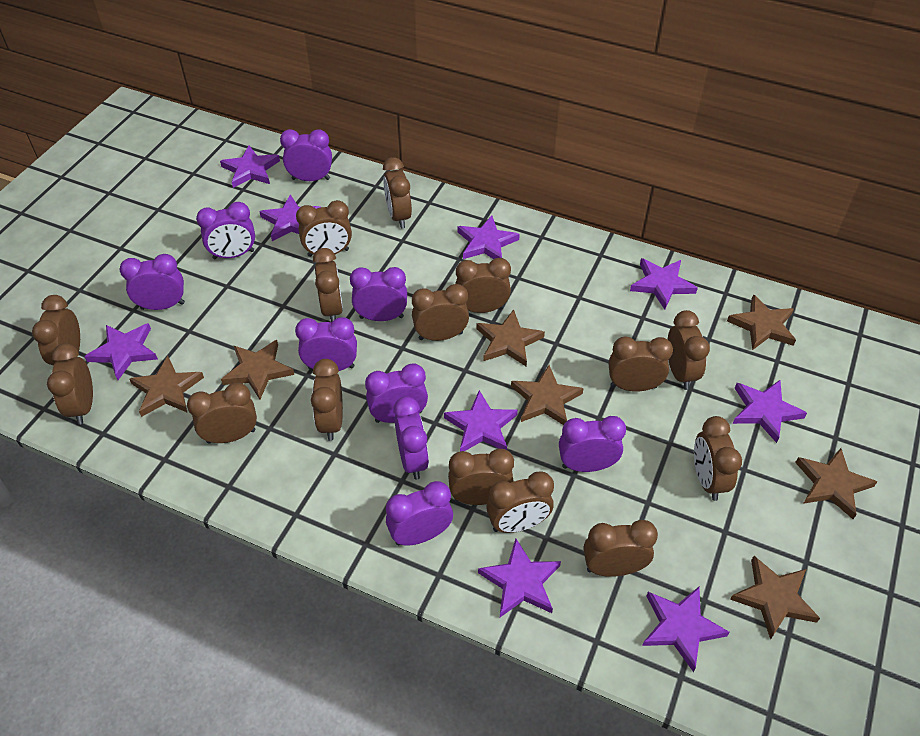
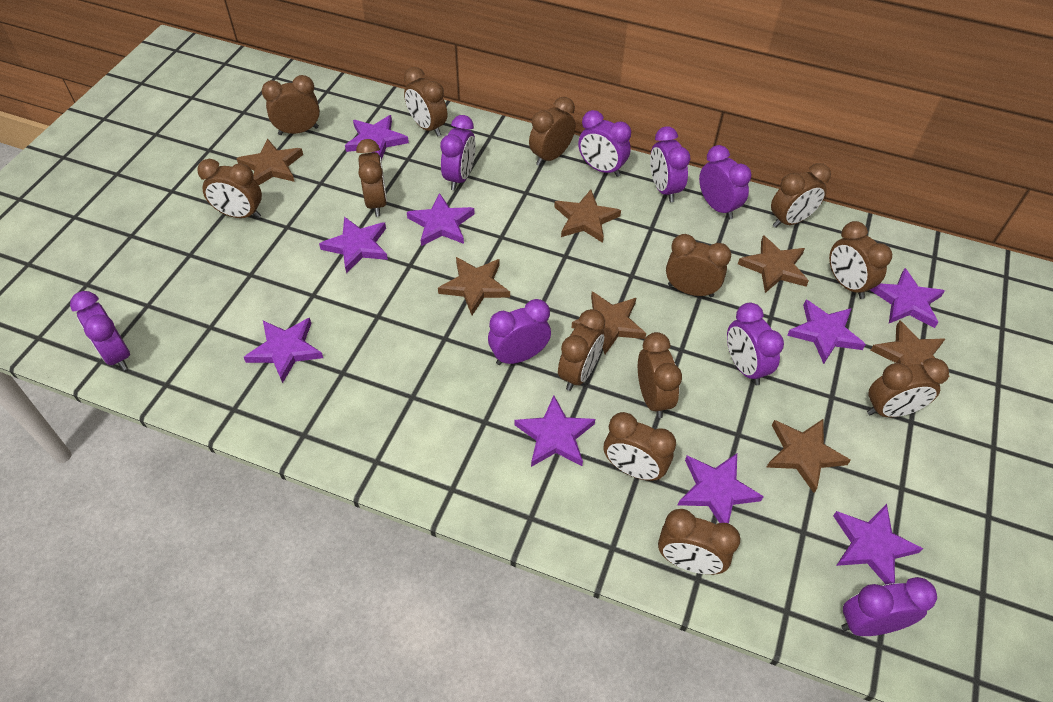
brown clock: 15 -> 13
purple clock: 9 -> 8

